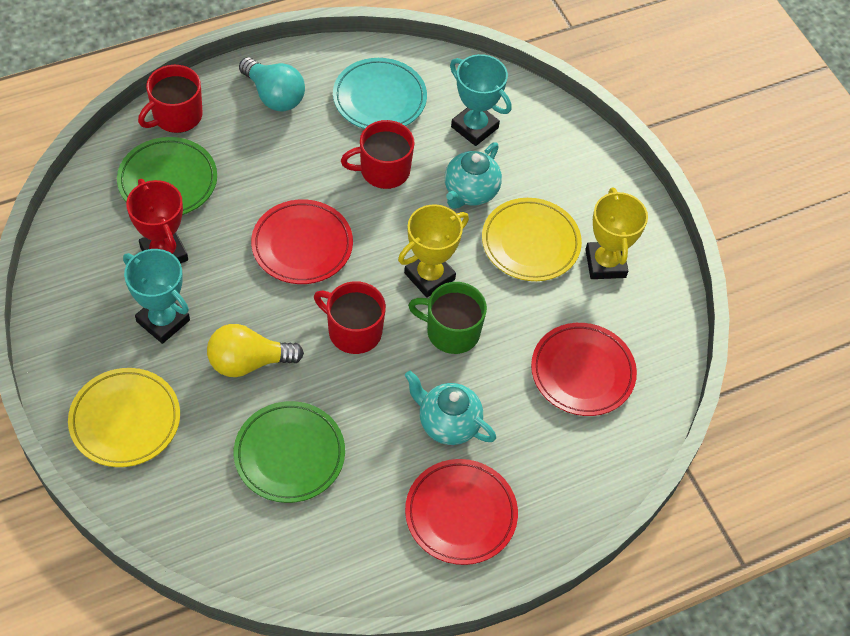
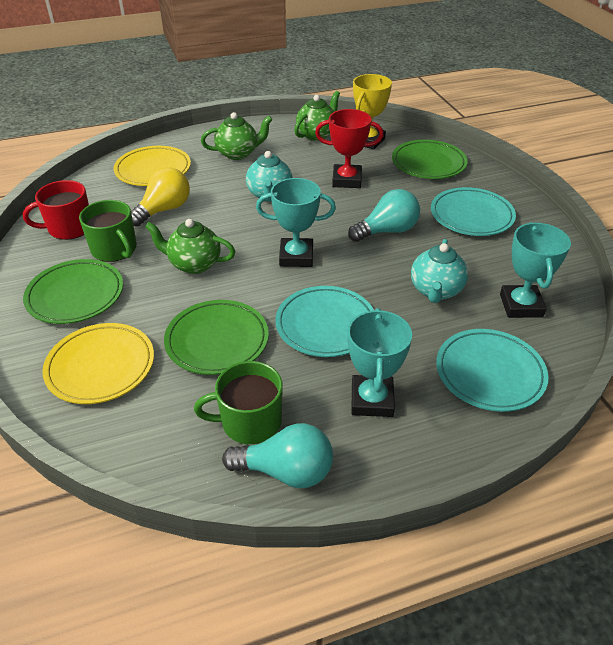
green mug: 1 -> 2
green plate: 2 -> 3
green teapot: 0 -> 3
red mug: 3 -> 1
red plate: 3 -> 0
turquoise light bulb: 1 -> 2
turquoise plate: 1 -> 3
turquoise trophy: 2 -> 3
yellow trophy: 2 -> 1

